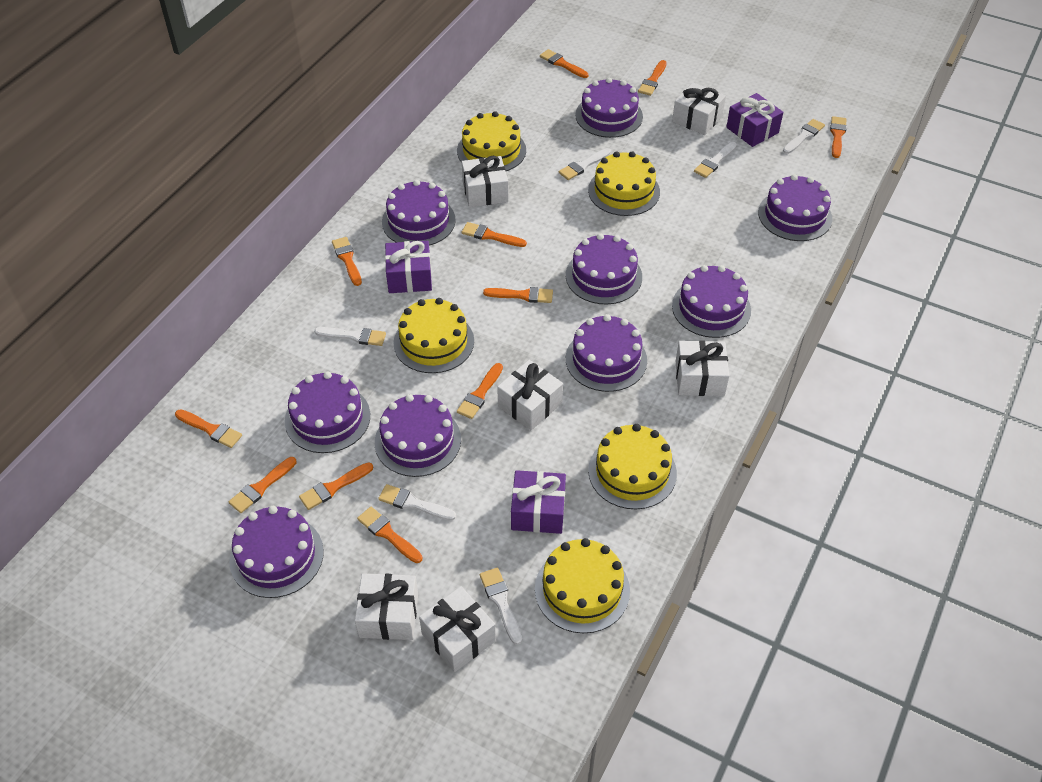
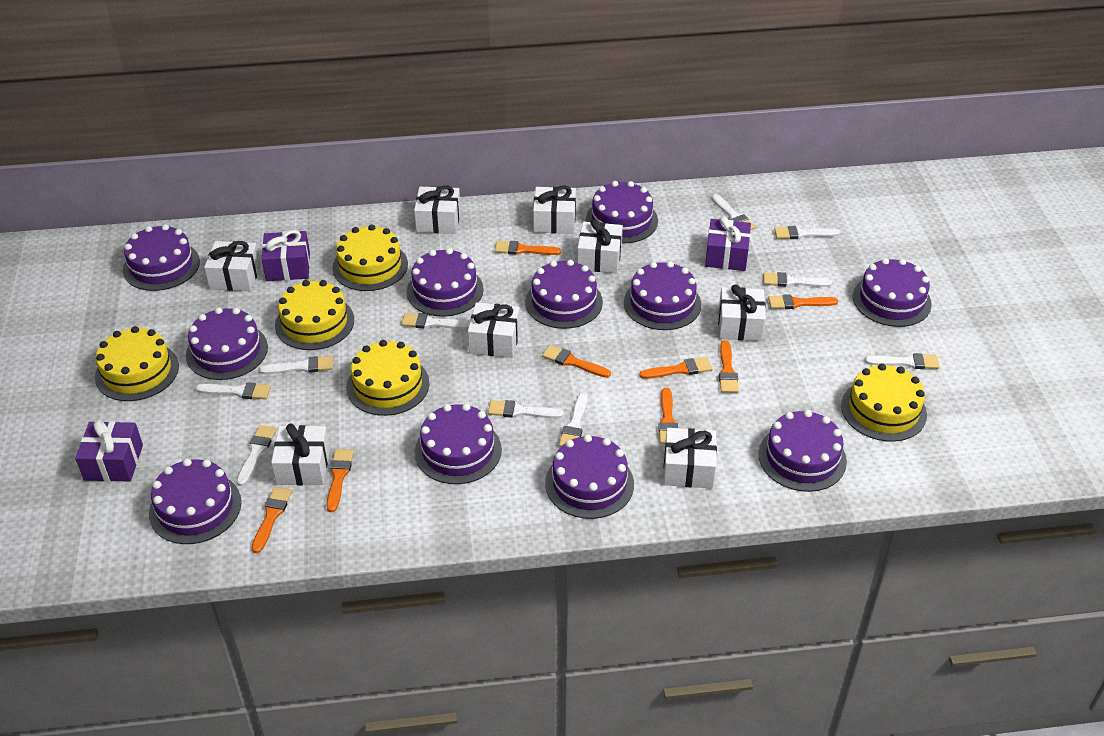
orange brush: 11 -> 8
purple cake: 9 -> 11
white brush: 6 -> 10
white gift: 6 -> 8

